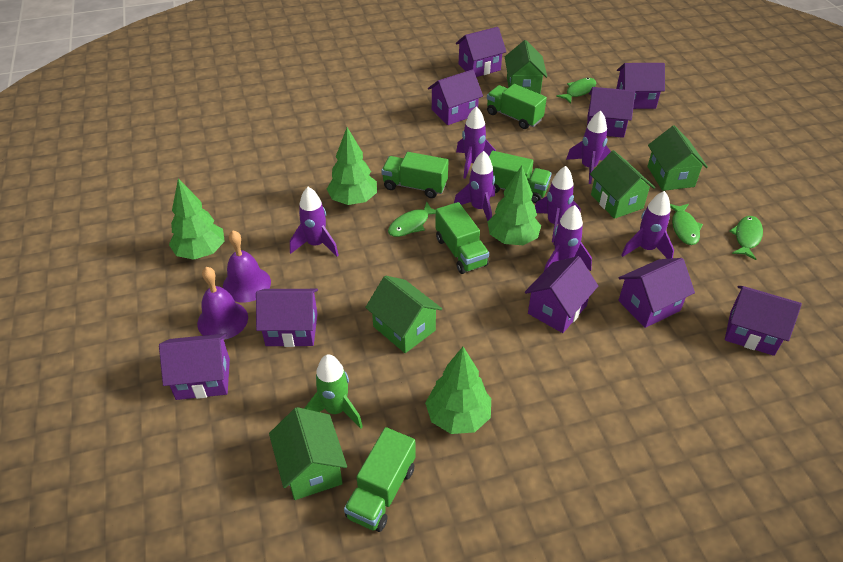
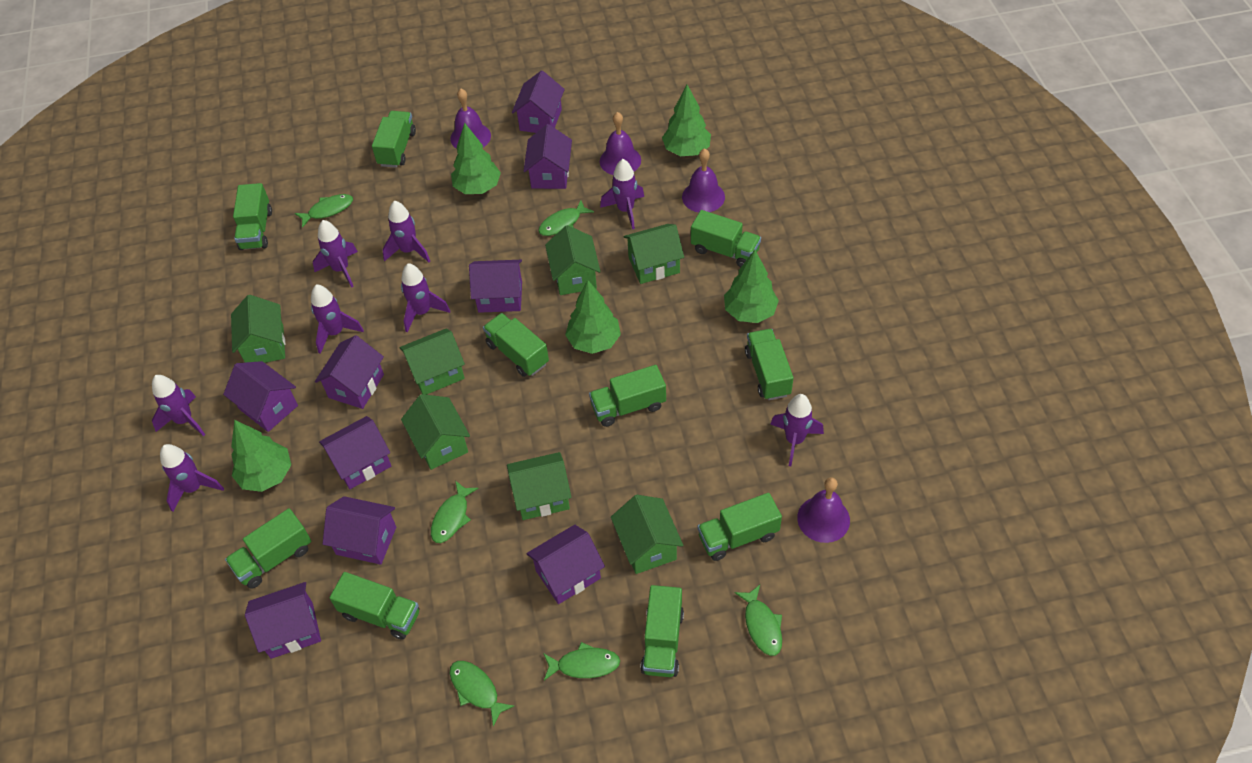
green fish: 4 -> 6
green house: 5 -> 7
green rocket: 1 -> 0
green tree: 4 -> 5
green truck: 5 -> 10
purple bell: 2 -> 4
purple rocket: 7 -> 8

